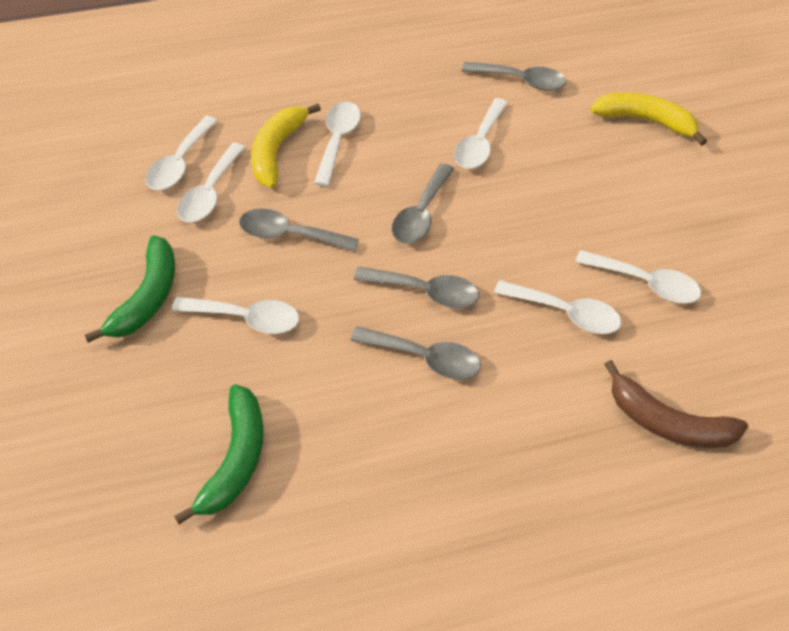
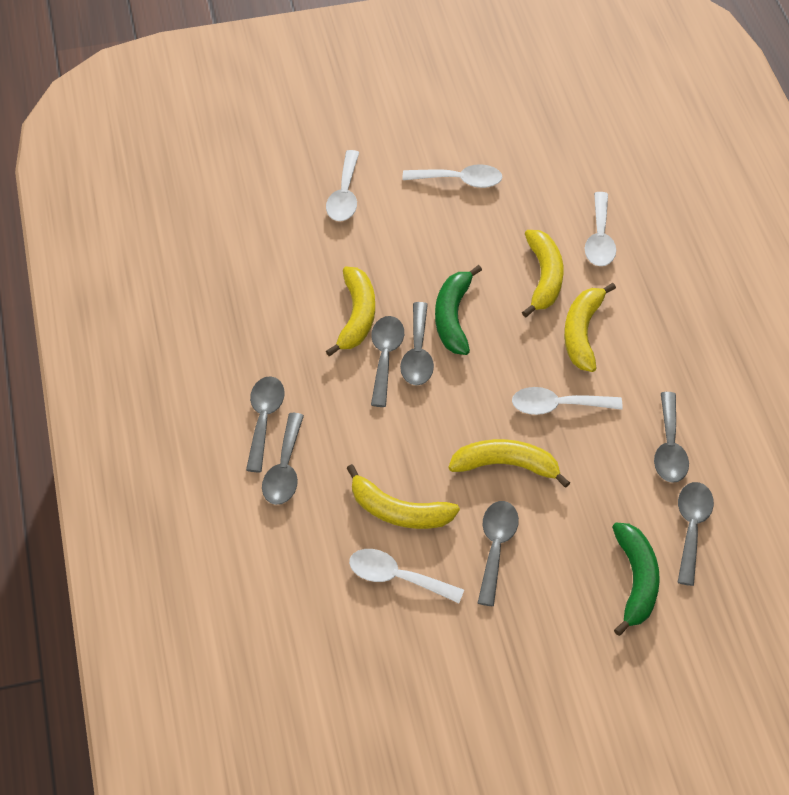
brown banana: 1 -> 0
grey spoon: 5 -> 7
white spoon: 7 -> 5
yellow banana: 2 -> 5

